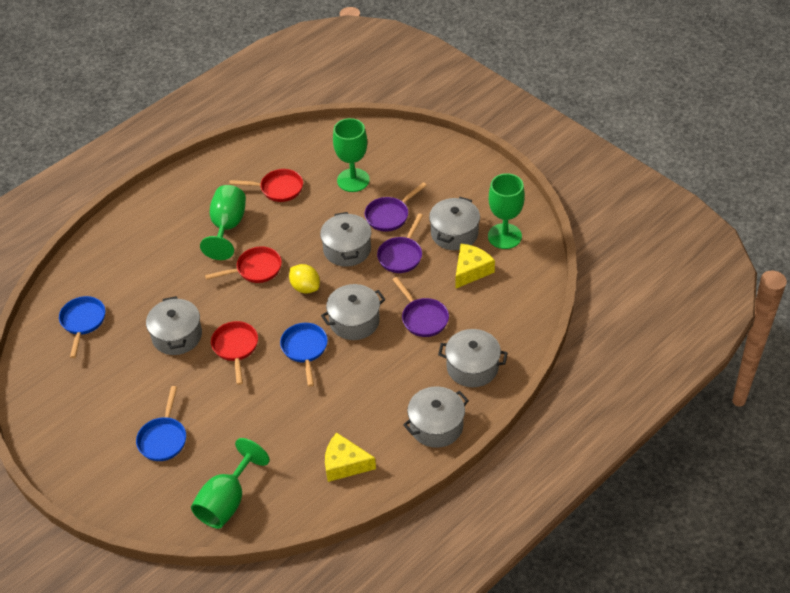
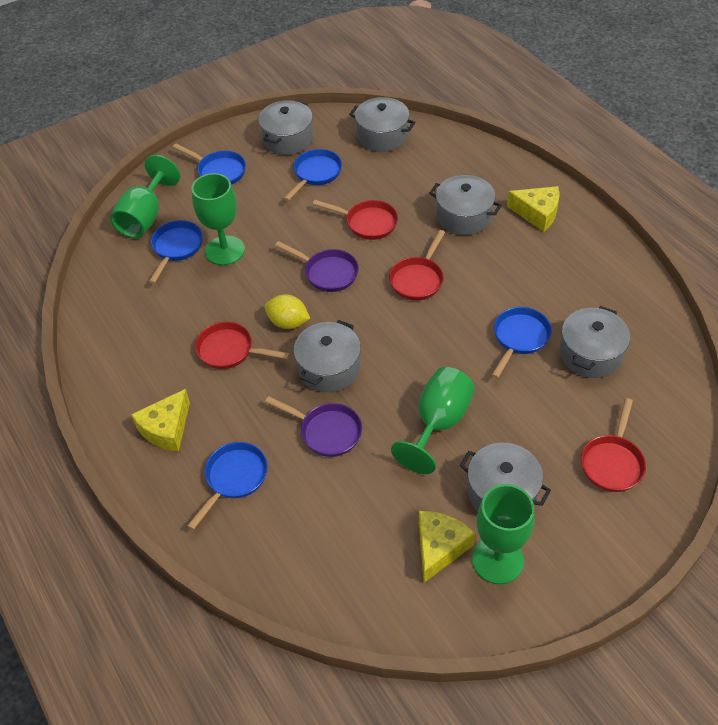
blue pan: 3 -> 5
purple pan: 3 -> 2
red pan: 3 -> 4
yellow cheese: 2 -> 3

